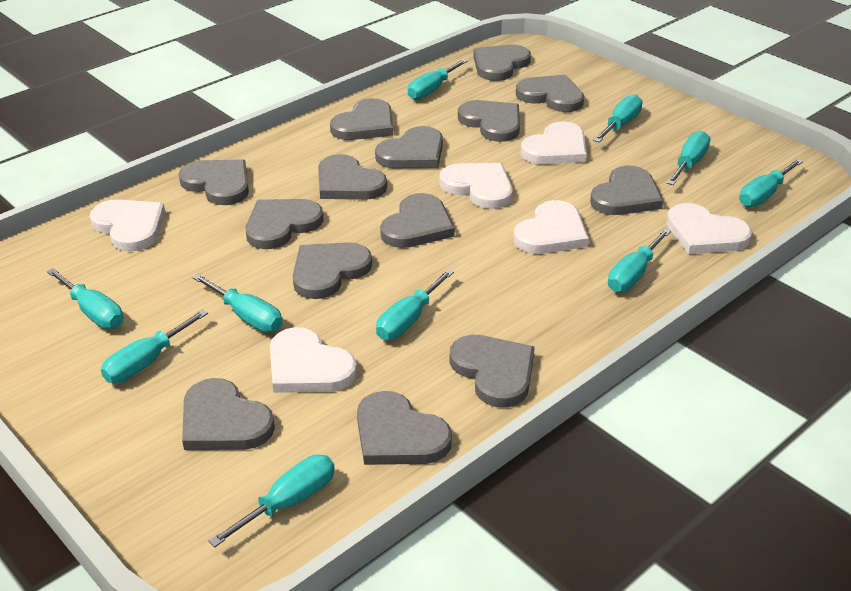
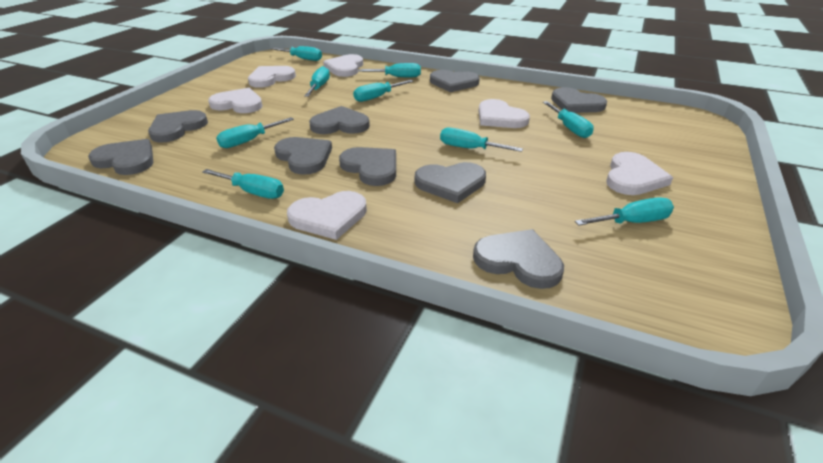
grey heart: 14 -> 9
turquoise screwdriver: 10 -> 9

